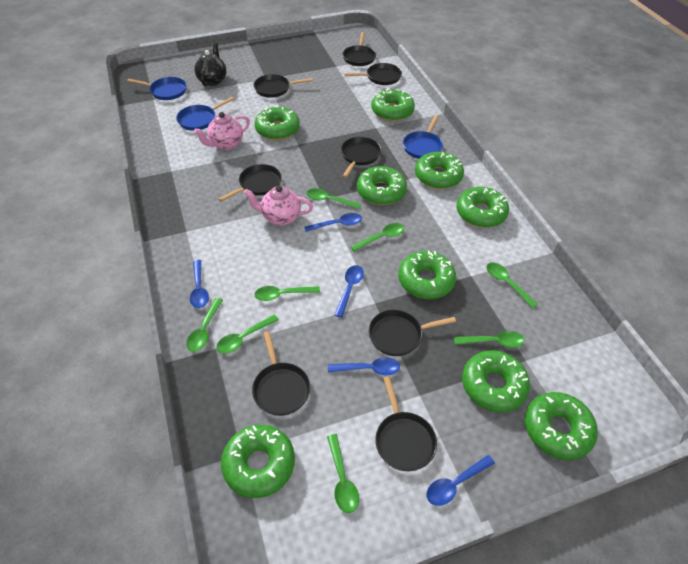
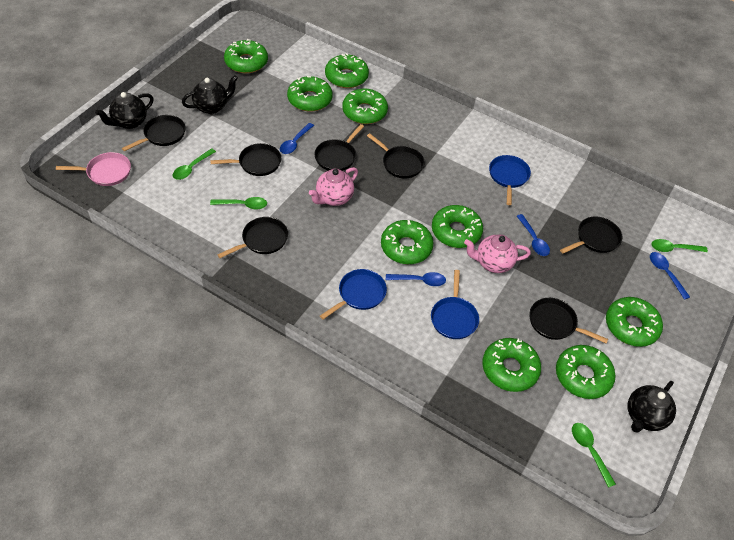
black pan: 8 -> 7
black teapot: 1 -> 3
blue spoon: 5 -> 4
green spoon: 8 -> 4
pink pan: 0 -> 1

